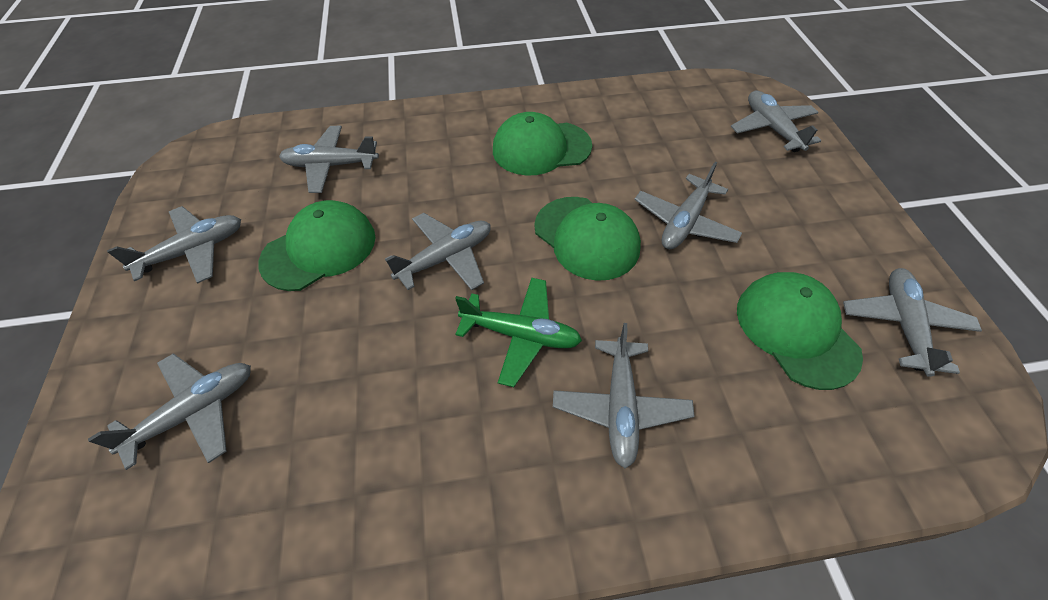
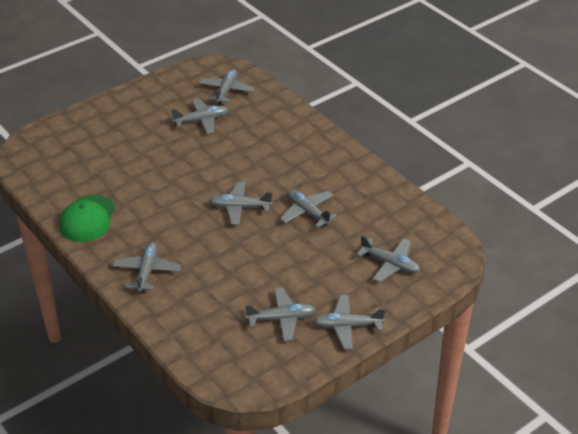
green cap: 4 -> 1
green plane: 1 -> 0

